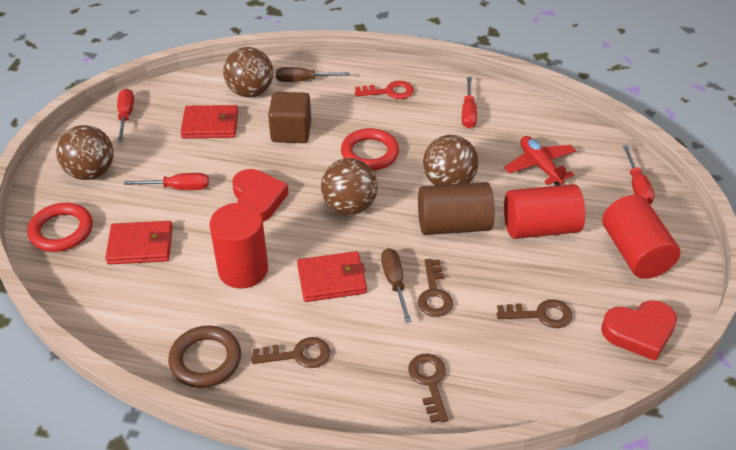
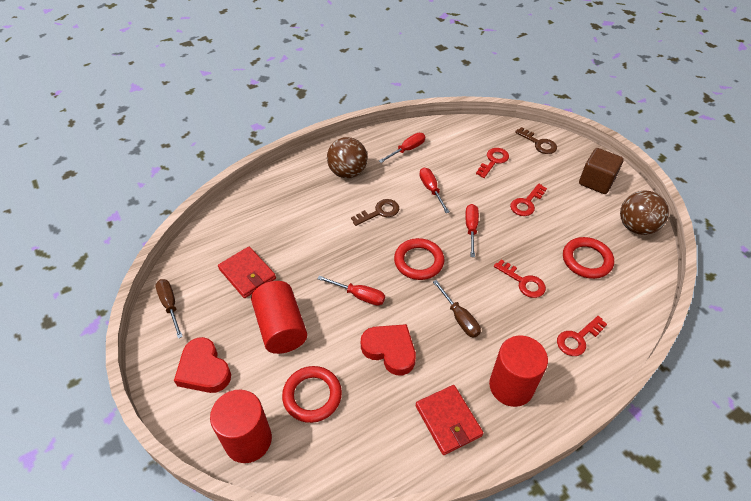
brown ball: 4 -> 2
brown cylinder: 1 -> 0
brown key: 4 -> 2
brown ring: 1 -> 0
red key: 1 -> 4
red plane: 1 -> 0
red ring: 2 -> 3
red wallet: 3 -> 2

